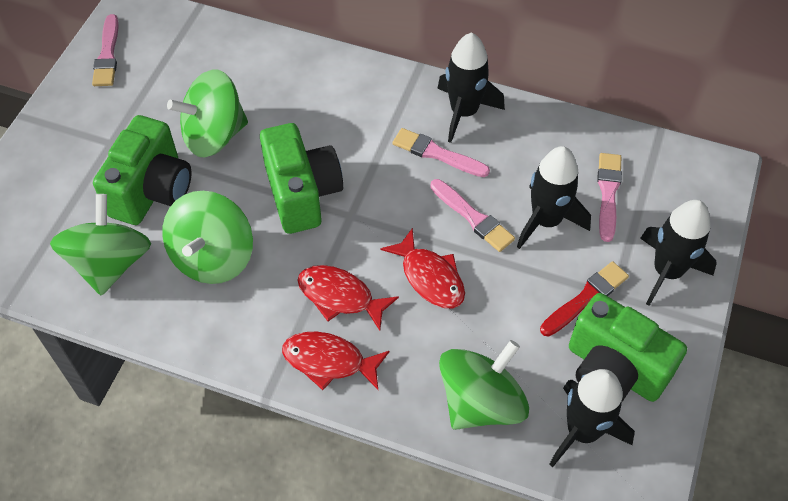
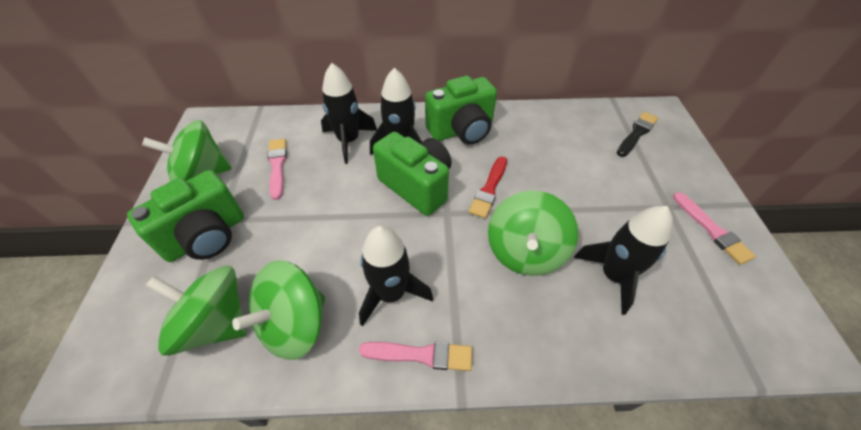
black brush: 0 -> 1
pink brush: 4 -> 3
red fish: 3 -> 0

